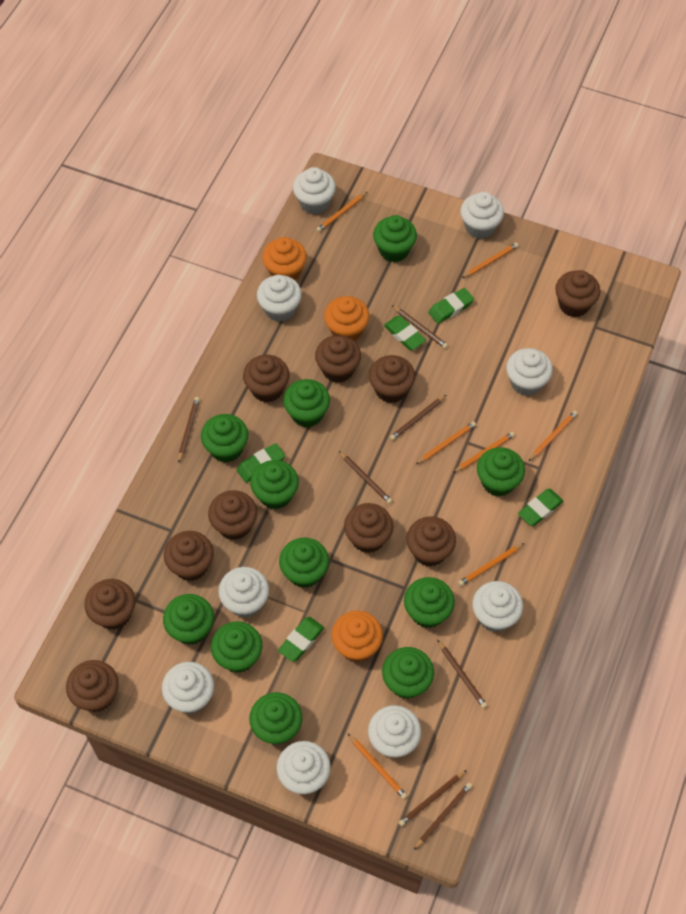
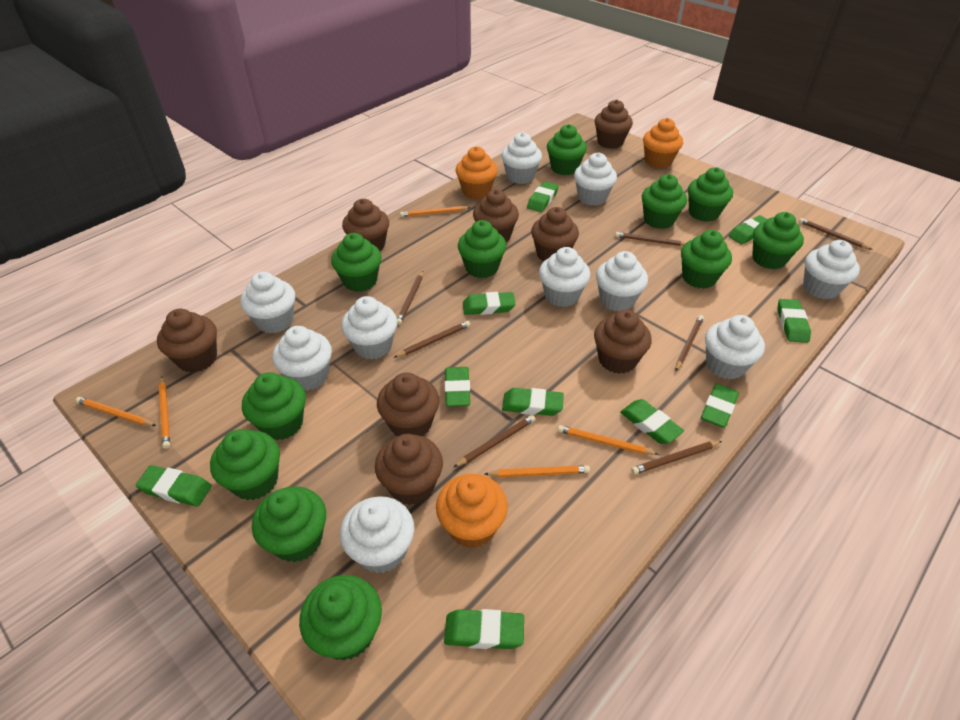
brown cupcake: 10 -> 8
green eraser: 5 -> 10
orange pencil: 7 -> 5
white cupcake: 9 -> 10

